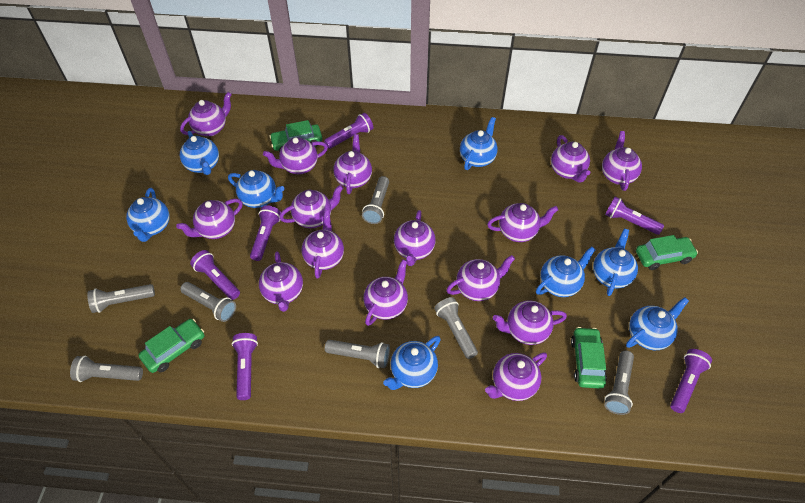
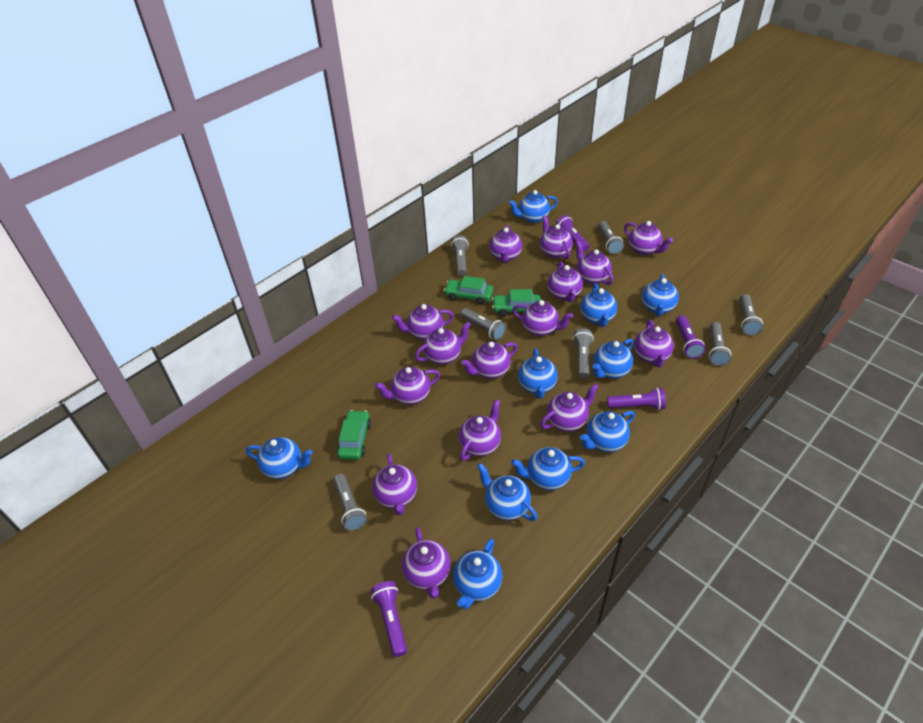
blue teapot: 8 -> 10
green car: 4 -> 3
purple flashlight: 6 -> 4

